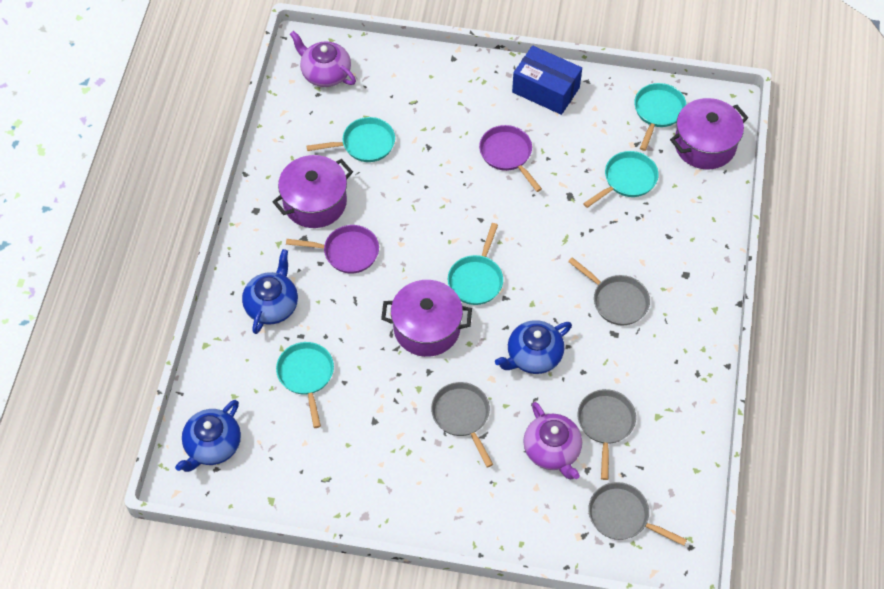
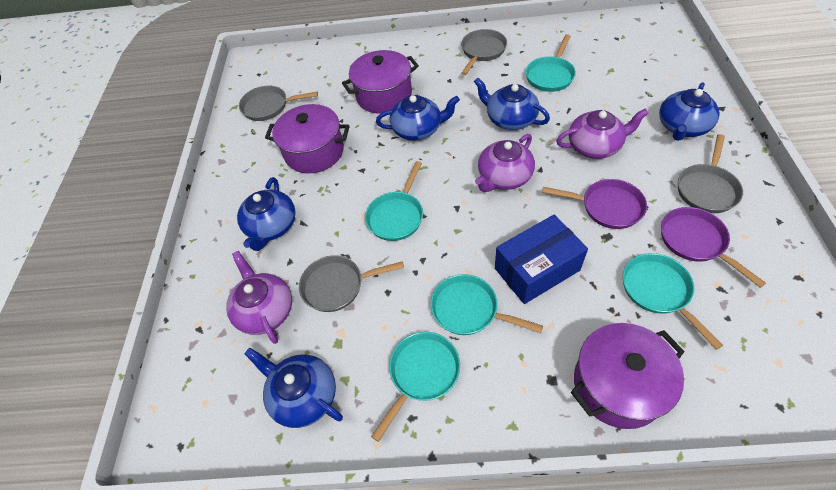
blue teapot: 3 -> 5
purple teapot: 2 -> 3

